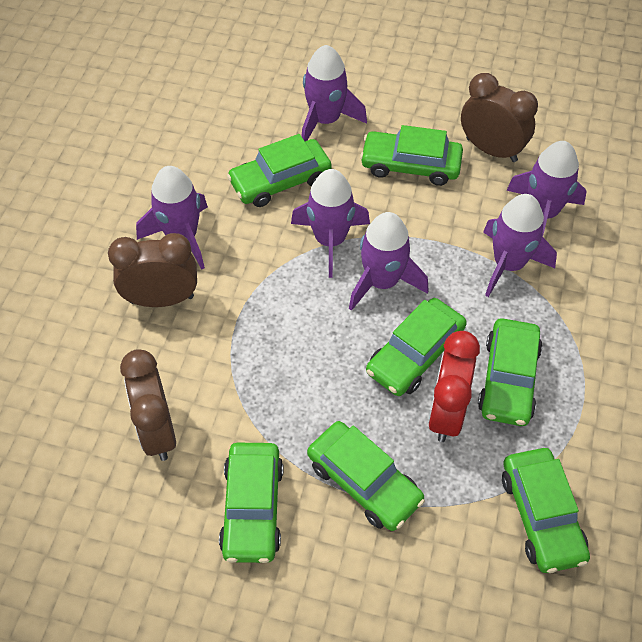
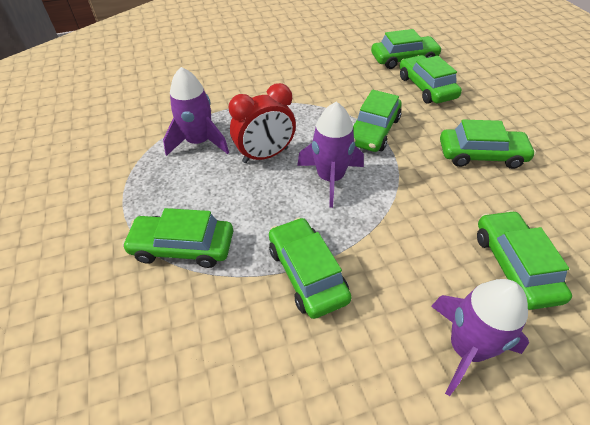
brown clock: 3 -> 0
purple rocket: 6 -> 3

